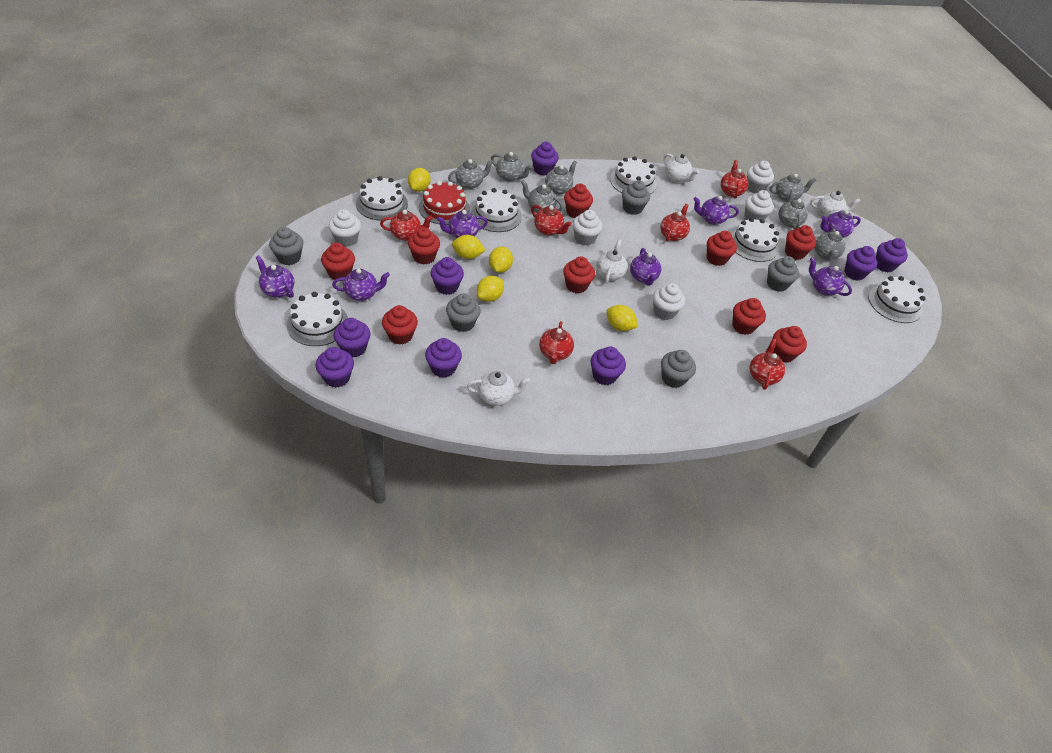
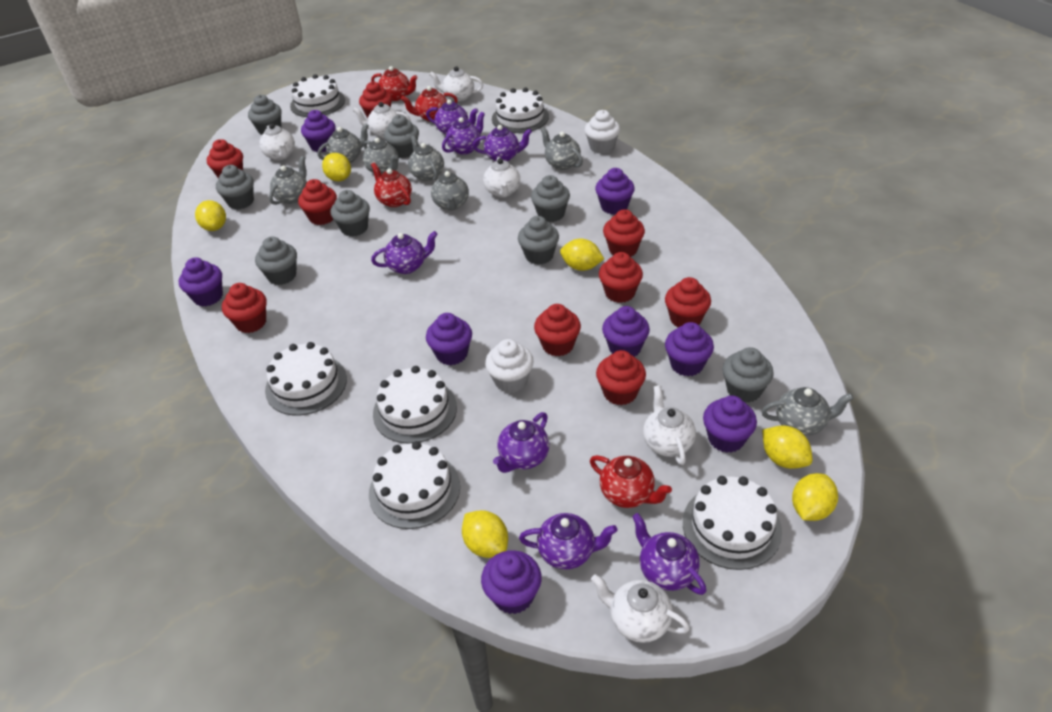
grey cupcake: 5 -> 8
red cake: 1 -> 0
red teapot: 6 -> 4
white cupcake: 5 -> 2
white teapot: 4 -> 6
yellow lemon: 5 -> 6

